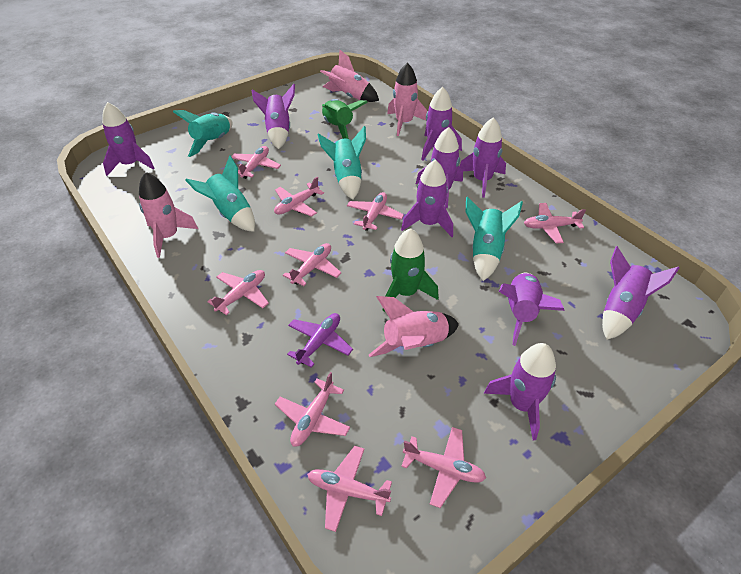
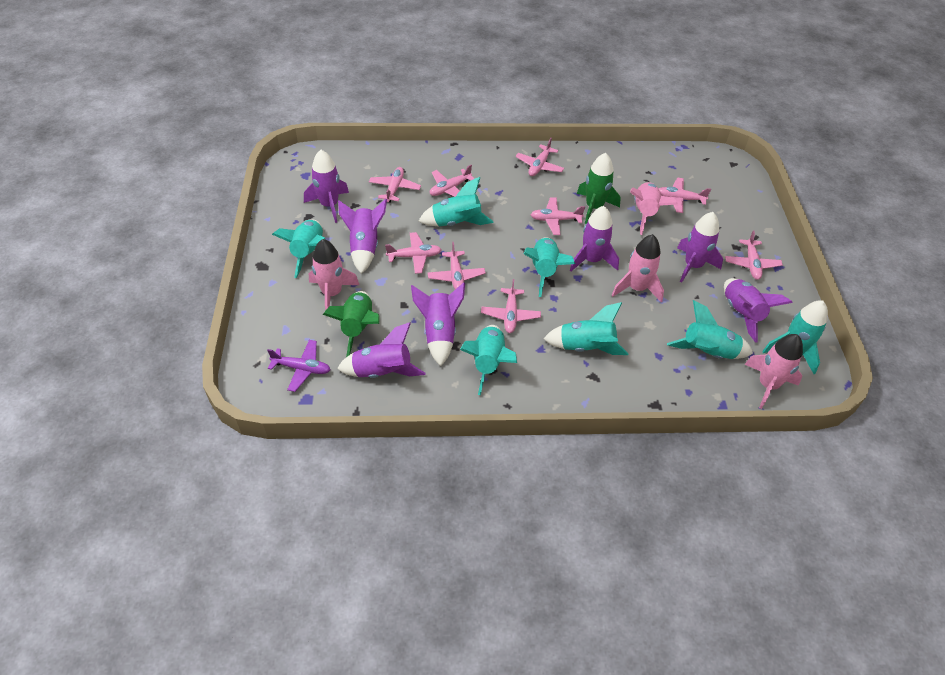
purple rocket: 9 -> 7
turquoise rocket: 4 -> 7

